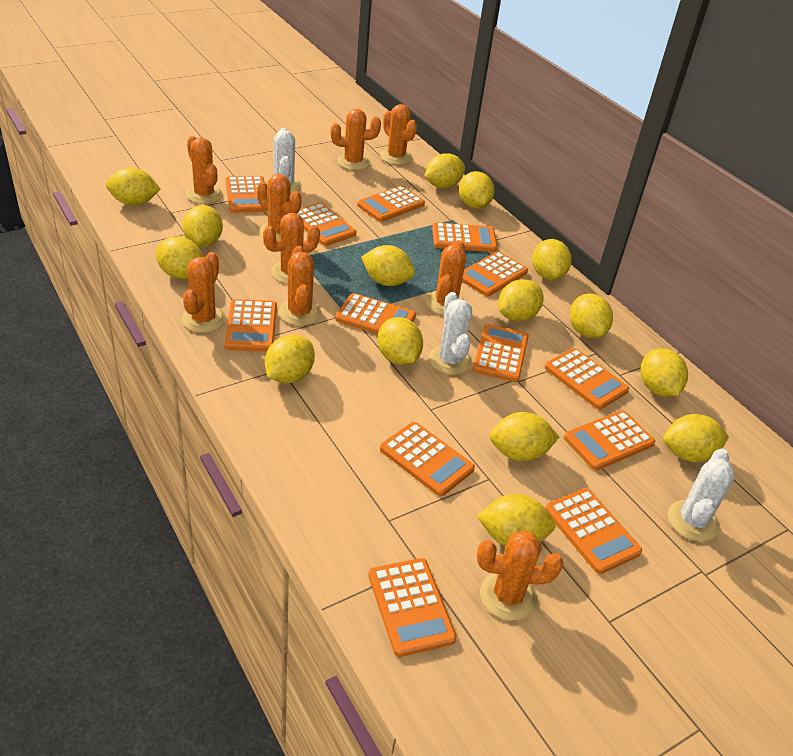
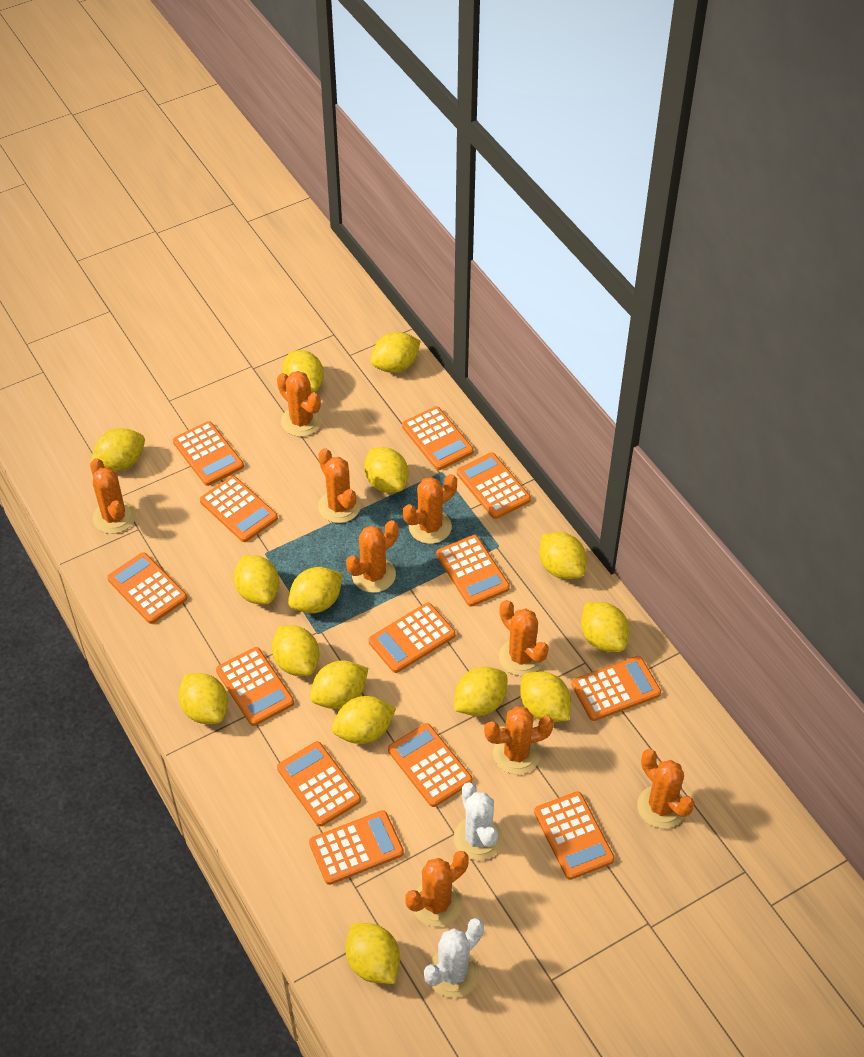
white cactus: 3 -> 2

